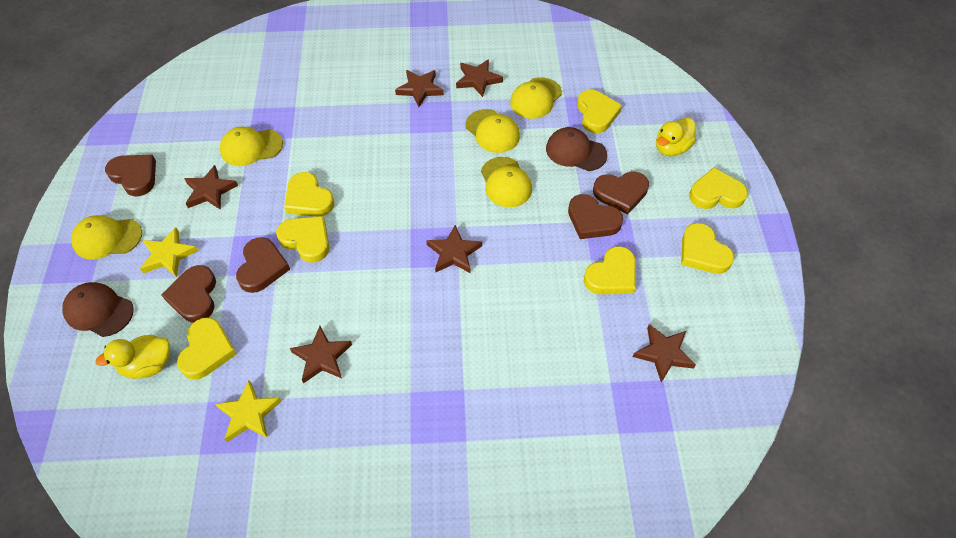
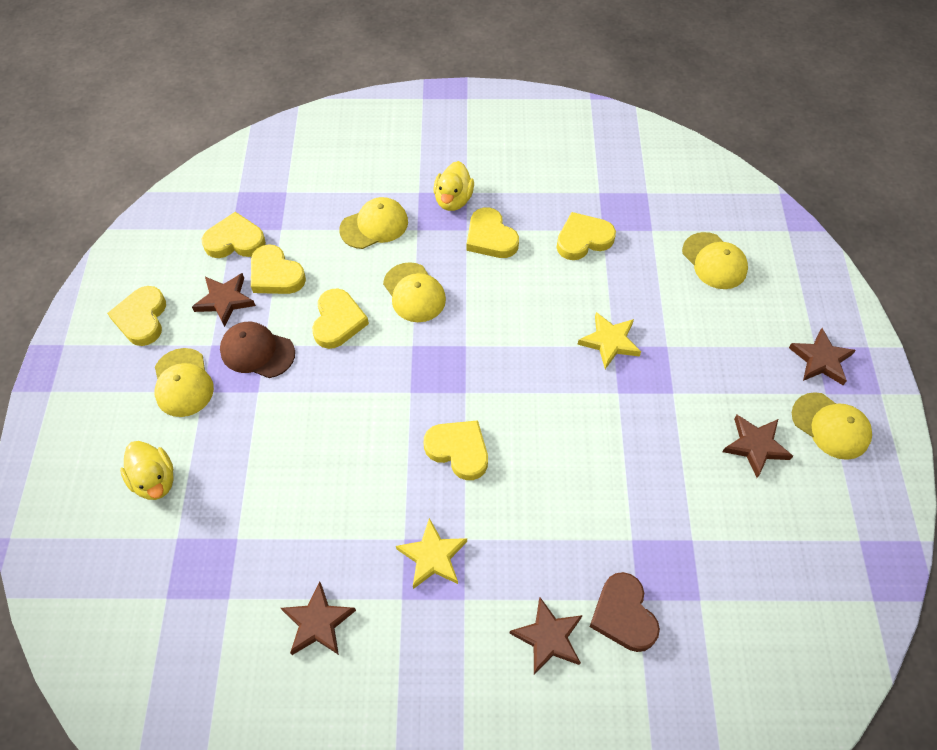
brown cap: 2 -> 1
brown heart: 5 -> 1
brown star: 6 -> 5

